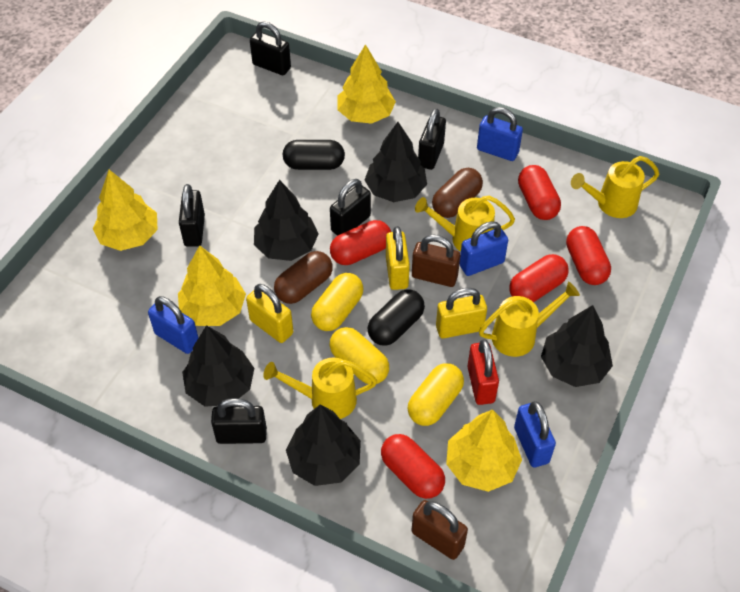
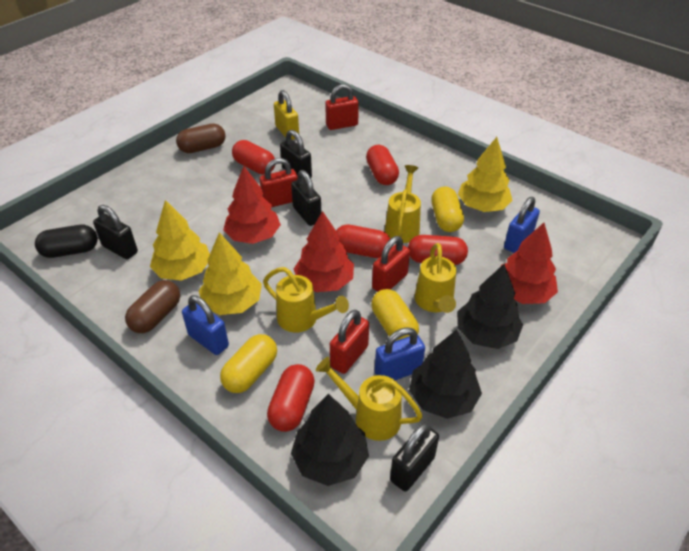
black capsule: 2 -> 1
black padlock: 5 -> 4
black tree: 5 -> 3
blue padlock: 4 -> 3
brown padlock: 2 -> 0
red padlock: 1 -> 4
red tree: 0 -> 3
yellow padlock: 3 -> 1
yellow tree: 4 -> 3

